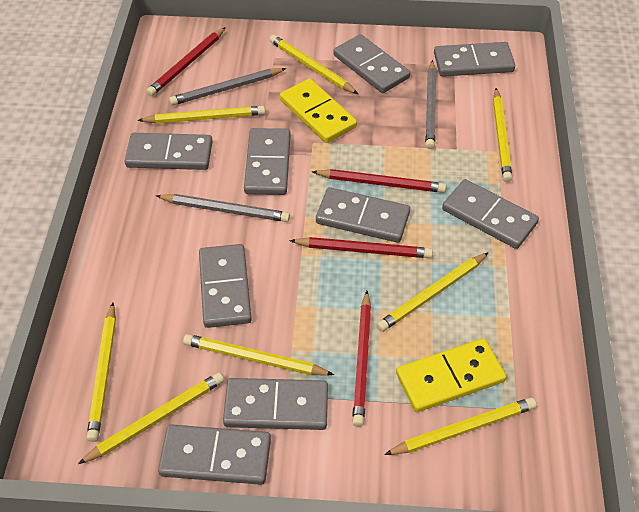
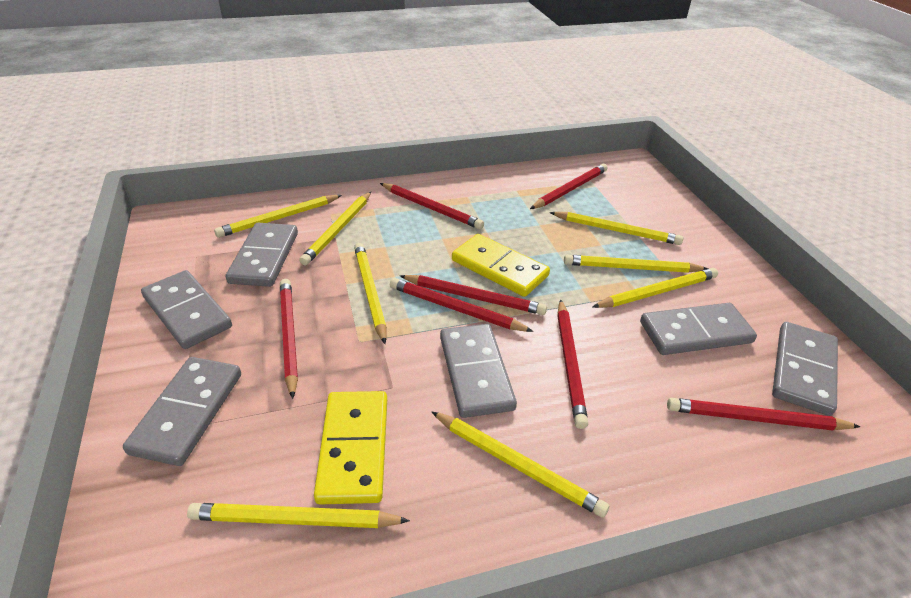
grey domino: 9 -> 6
grey pencil: 3 -> 0
red pencil: 4 -> 7

